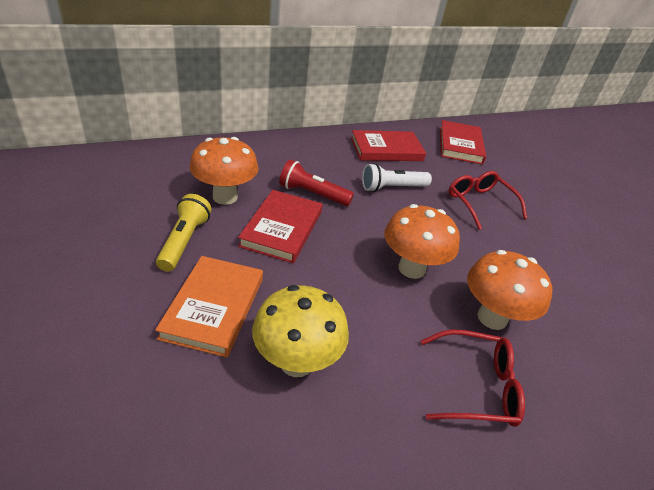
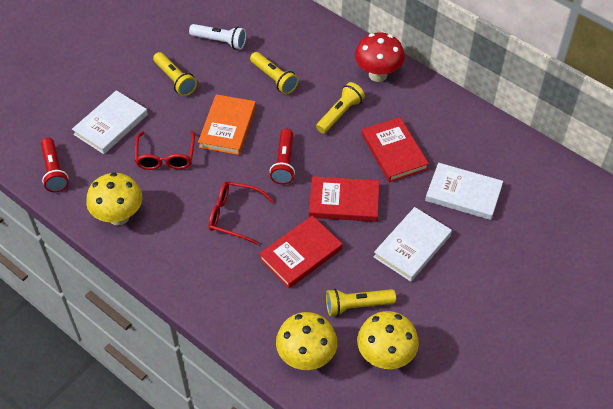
orange mushroom: 3 -> 0
red flashlight: 1 -> 2
red mushroom: 0 -> 1
white book: 0 -> 3
yellow flashlight: 1 -> 4
yellow mushroom: 1 -> 3

